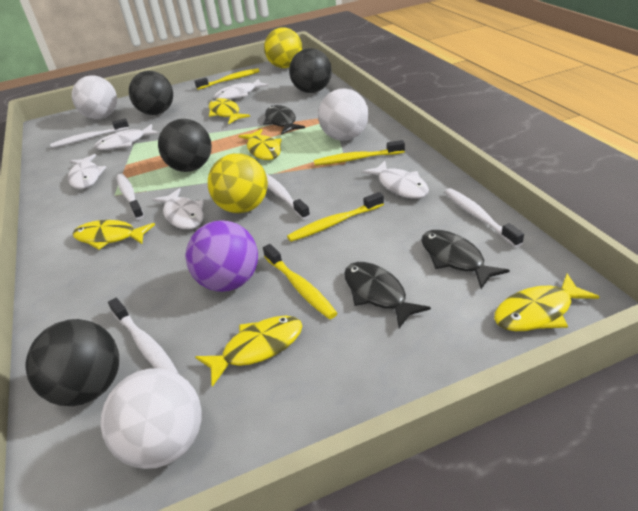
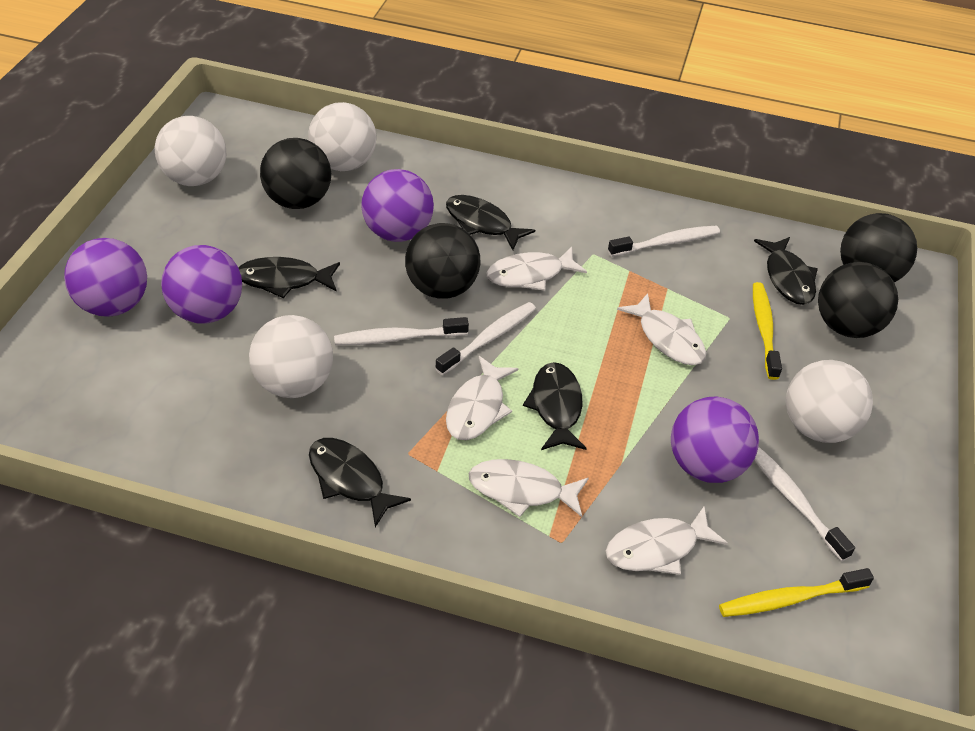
black fish: 3 -> 5
purple ball: 1 -> 4
white ball: 3 -> 4
white toothbrush: 5 -> 4
yellow ball: 2 -> 0
yellow fish: 5 -> 0
yellow toothbrush: 4 -> 2

